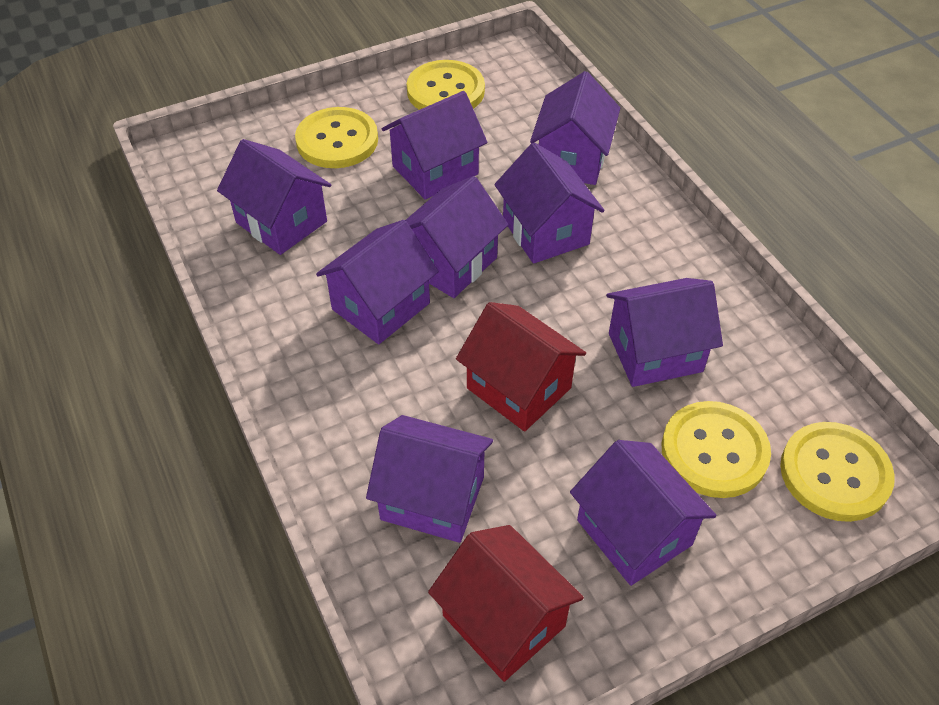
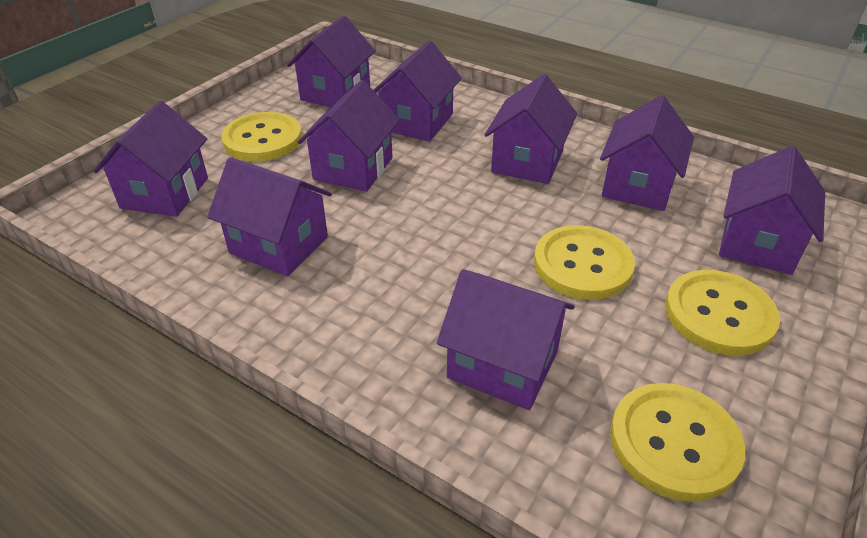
red house: 2 -> 0

